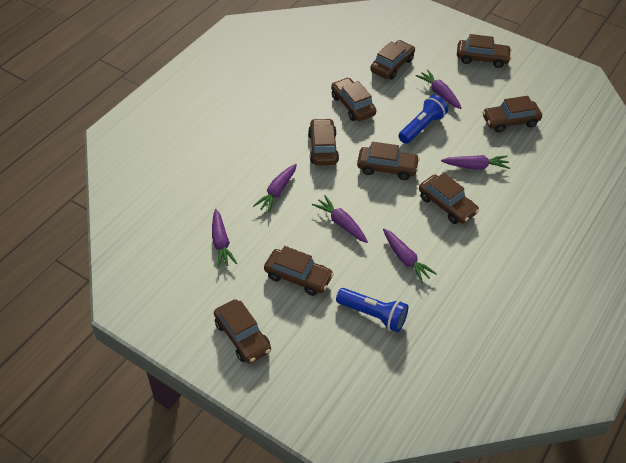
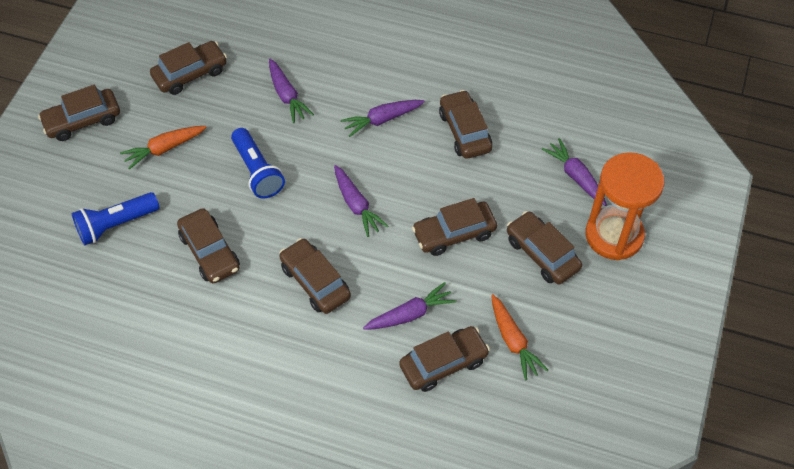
brown car: 9 -> 8
orange carrot: 0 -> 2
orange hourglass: 0 -> 1
purple carrot: 6 -> 5

